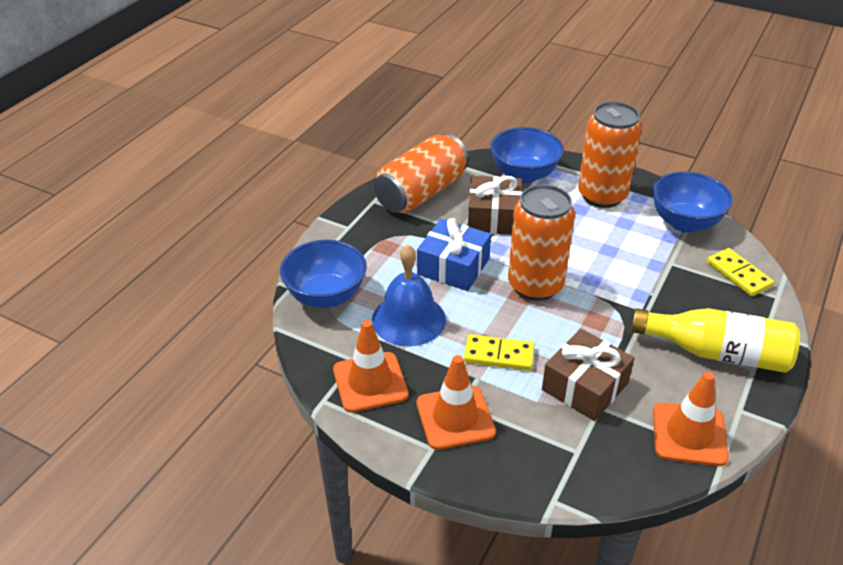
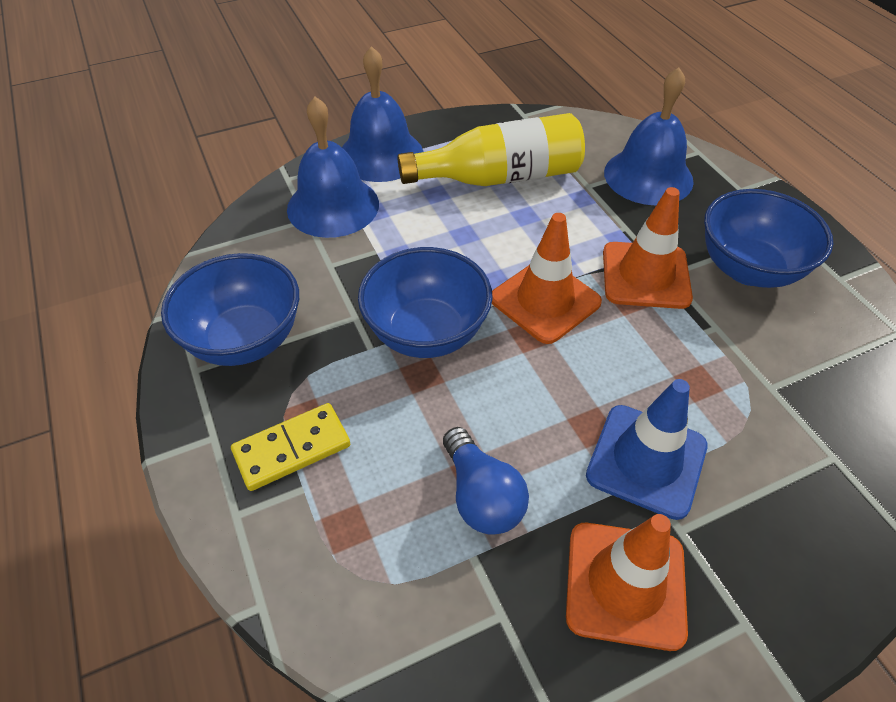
blue bell: 1 -> 3
blue gift: 1 -> 0
blue light bulb: 0 -> 1
blue traffic cone: 0 -> 1
brown gift: 2 -> 0
orange can: 3 -> 0
yellow domino: 2 -> 1

